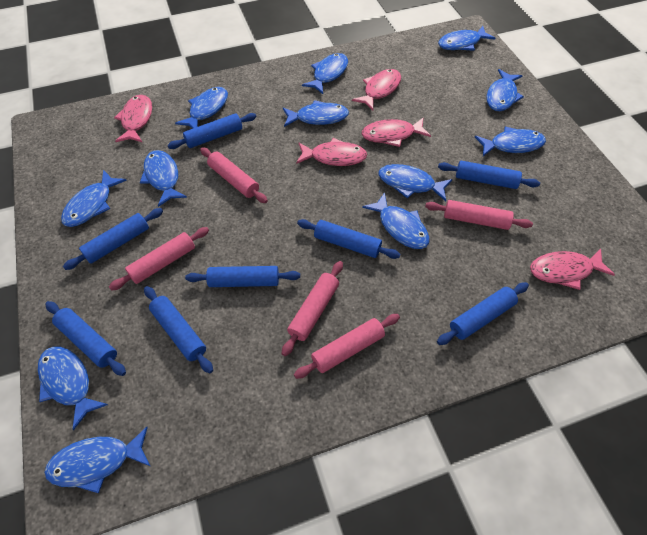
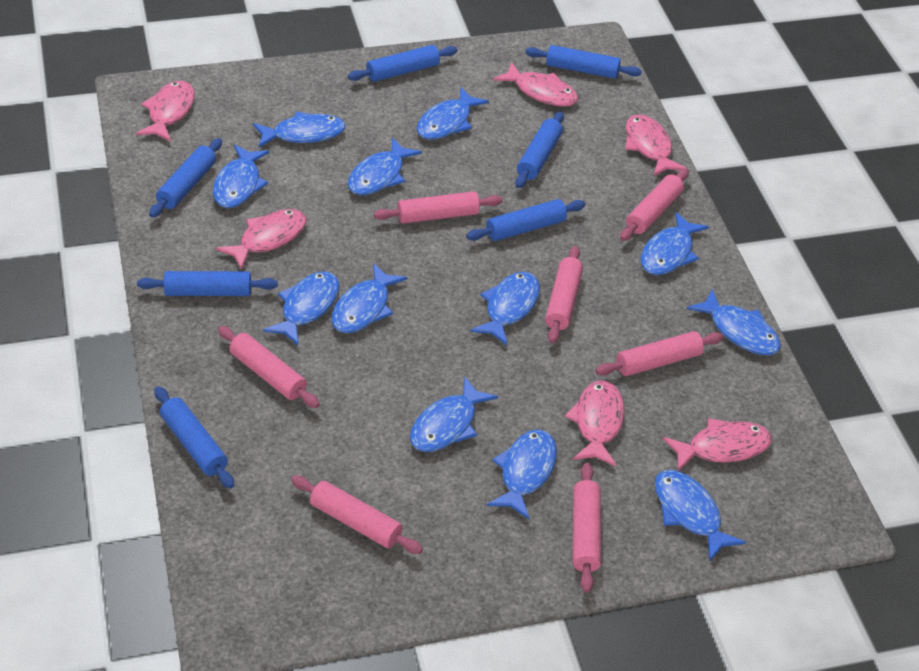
blue rolling pin: 8 -> 7
pink fish: 5 -> 6
pink rolling pin: 5 -> 7

